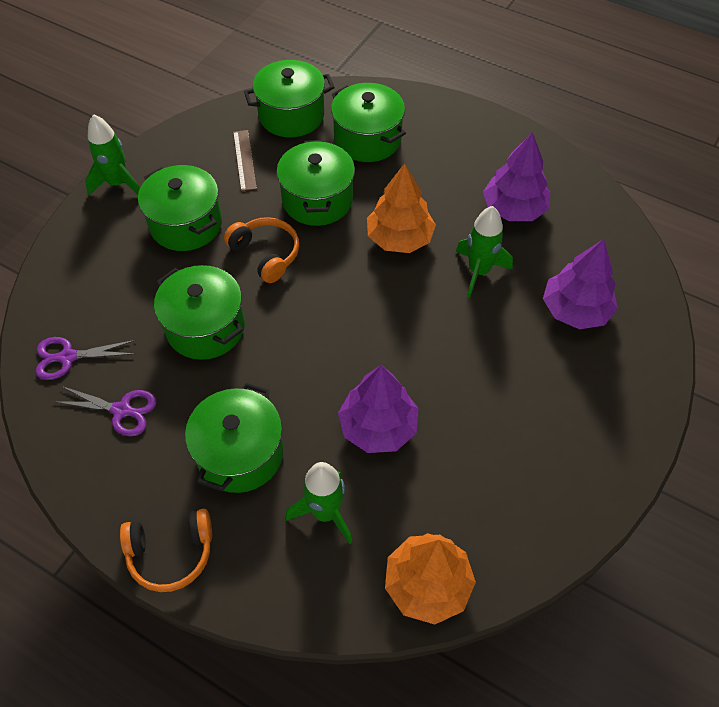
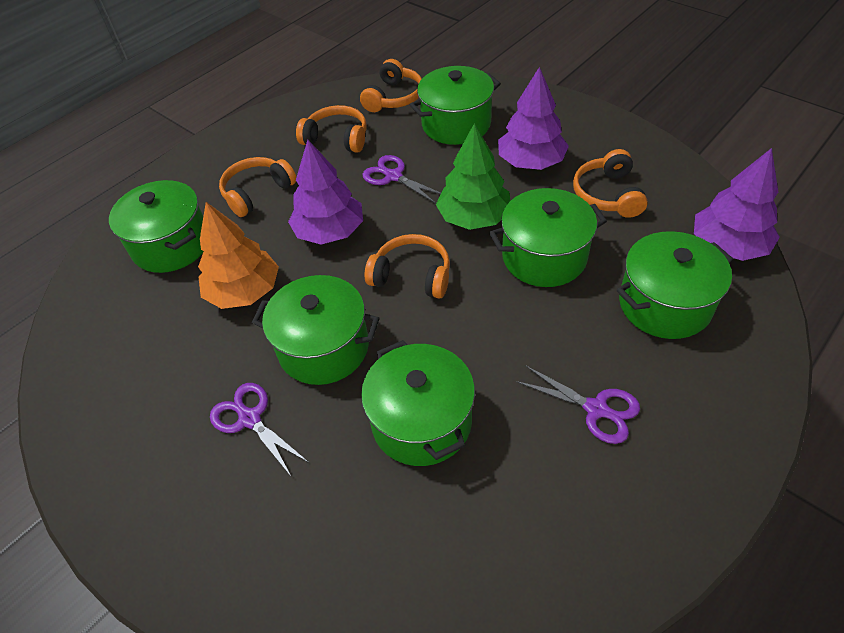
brown ruler: 1 -> 0
green rocket: 3 -> 0
green tree: 0 -> 1
orange headphones: 2 -> 5
orange tree: 2 -> 1
purple scissors: 2 -> 3

